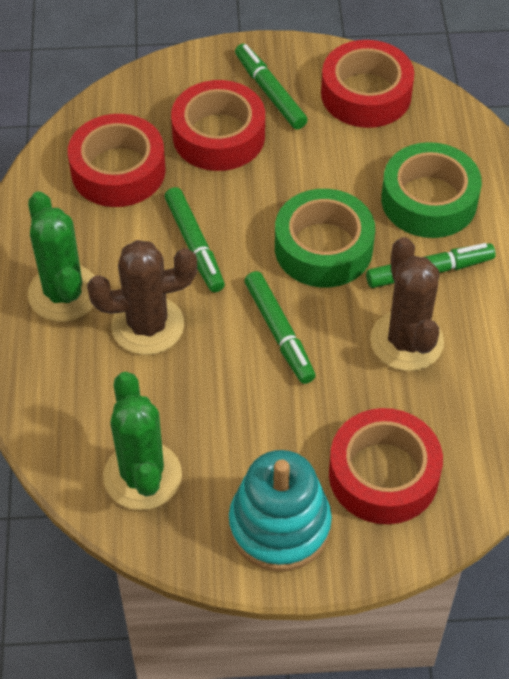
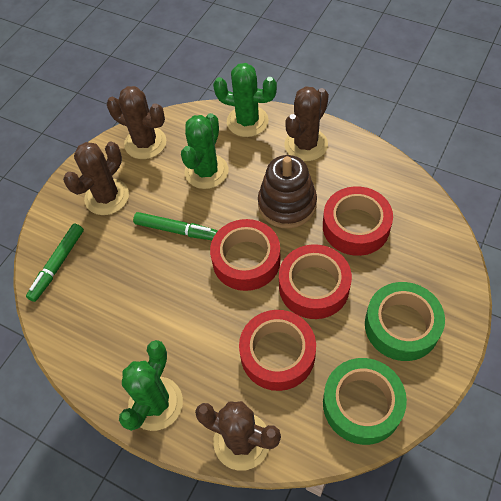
brown cactus: 2 -> 4
brown stacking toy: 0 -> 1
green cactus: 2 -> 3
green marker: 4 -> 2
turquoise stacking toy: 1 -> 0

